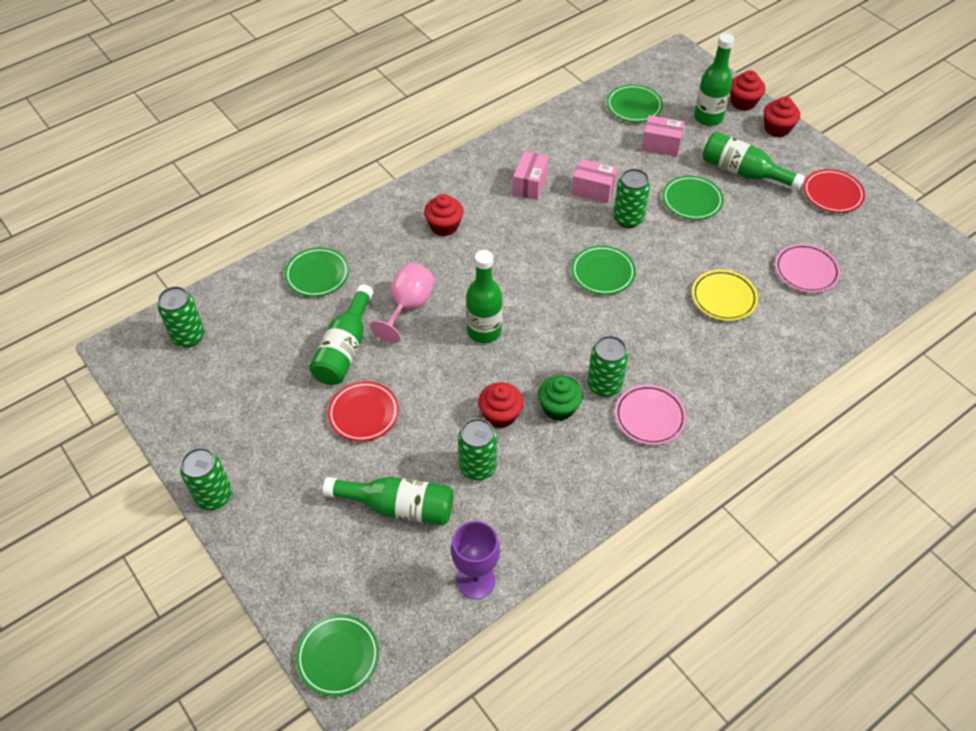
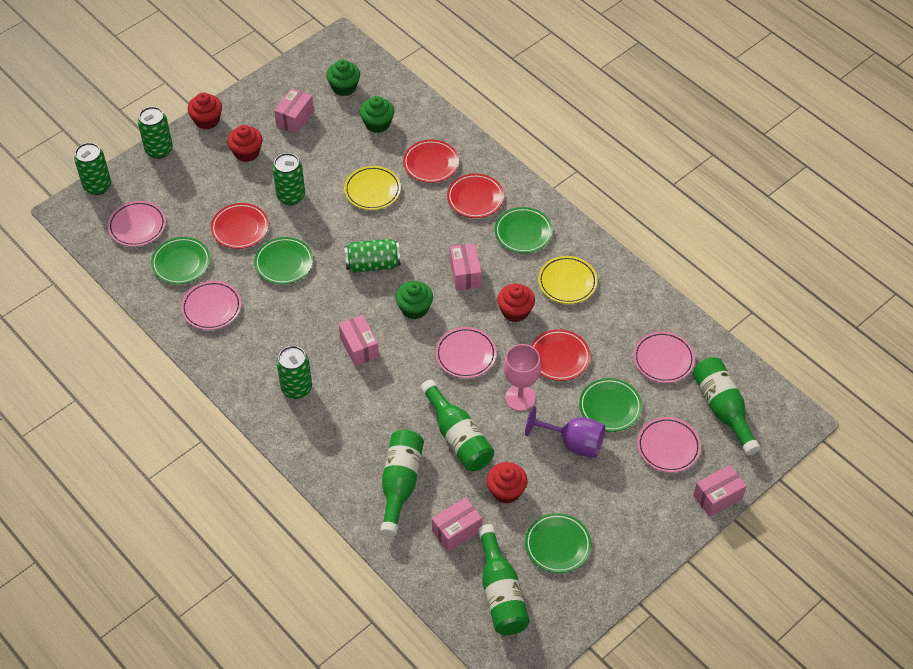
green bottle: 5 -> 4
green cupcake: 1 -> 3
pink box: 3 -> 5
pink plate: 2 -> 5
red plate: 2 -> 4
yellow plate: 1 -> 2

